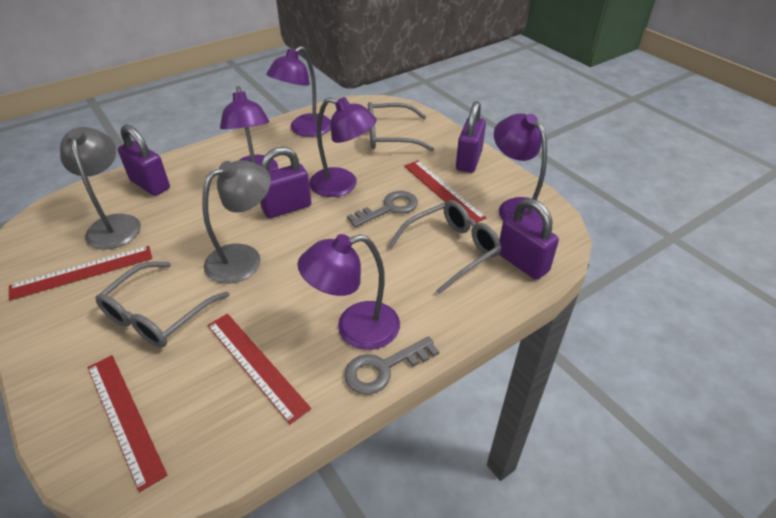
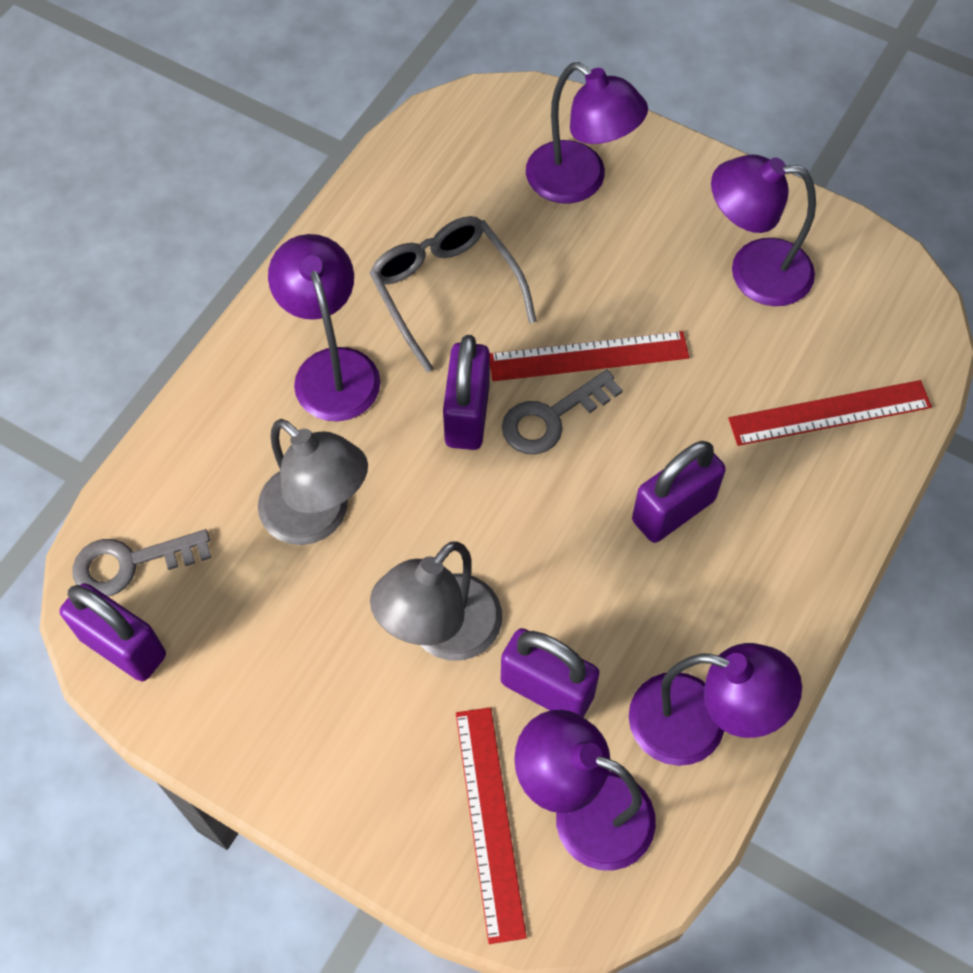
grey glasses: 3 -> 1
red ruler: 4 -> 3

